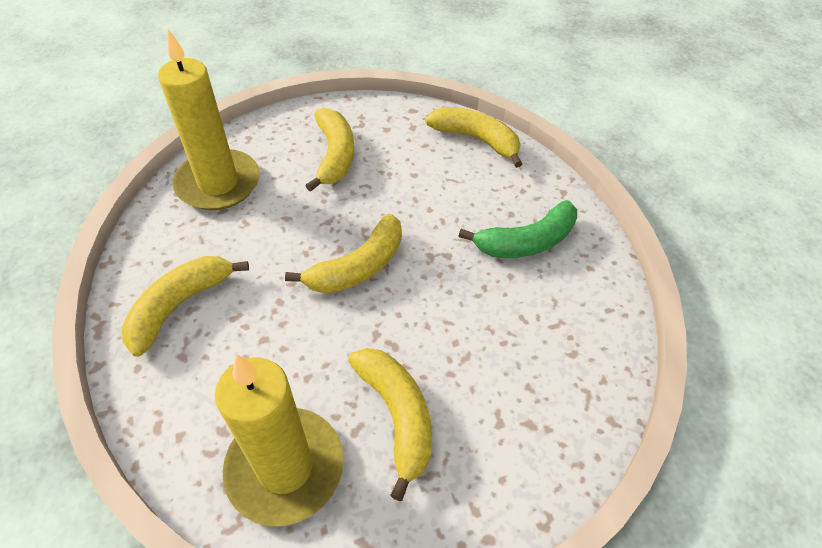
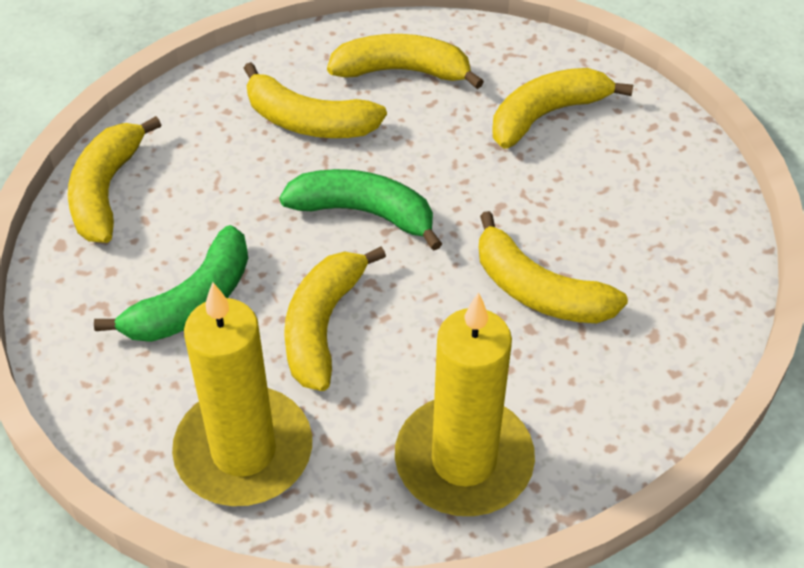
green banana: 1 -> 2
yellow banana: 5 -> 6

